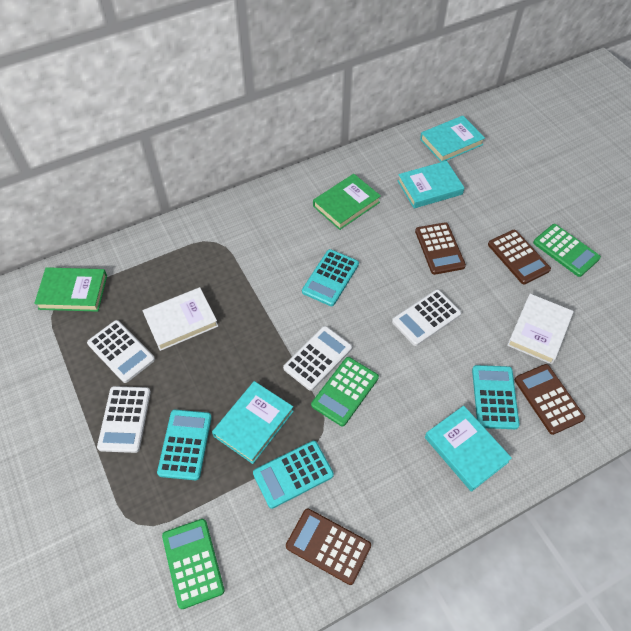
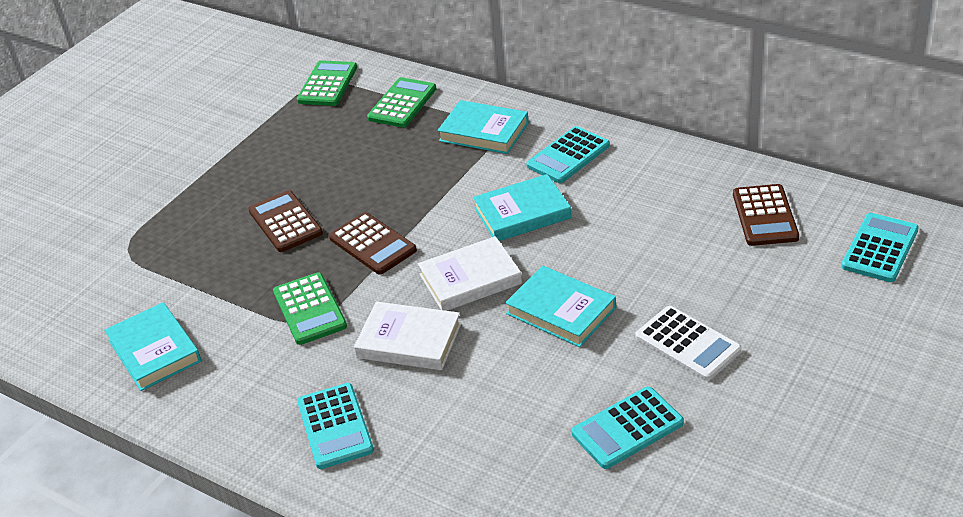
brown calculator: 4 -> 3
green book: 2 -> 0
white calculator: 4 -> 1

